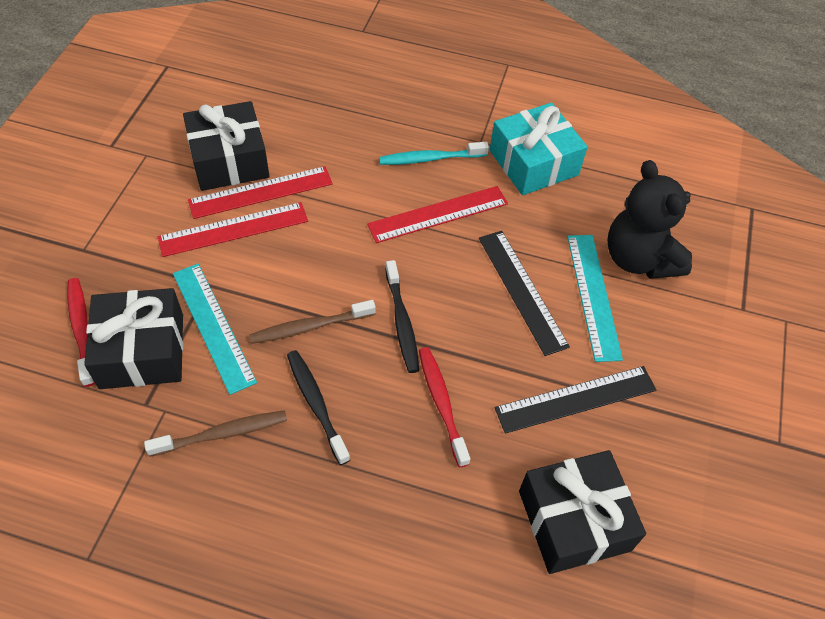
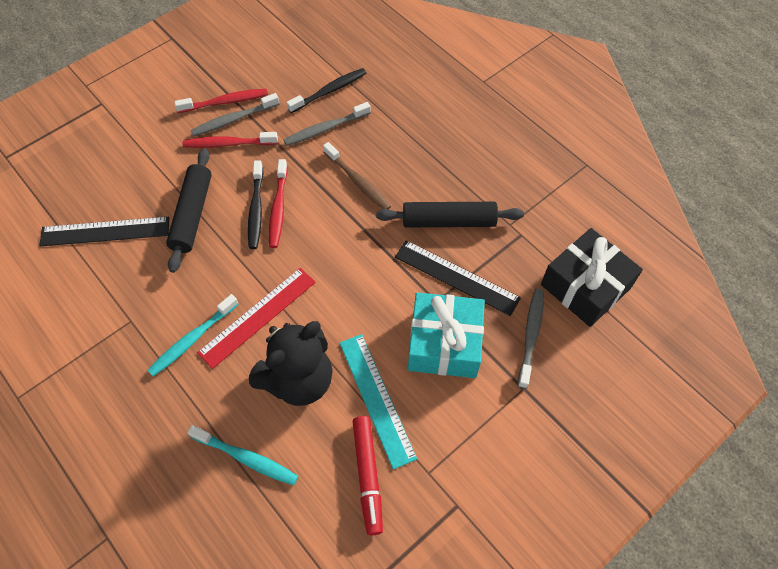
black gift: 3 -> 1
black rolling pin: 0 -> 2
brown toothbrush: 2 -> 1
grey toothbrush: 0 -> 3
red marker: 0 -> 1
red ruler: 3 -> 1
red toothbrush: 2 -> 3
turquoise ruler: 2 -> 1
turquoise toothbrush: 1 -> 2

